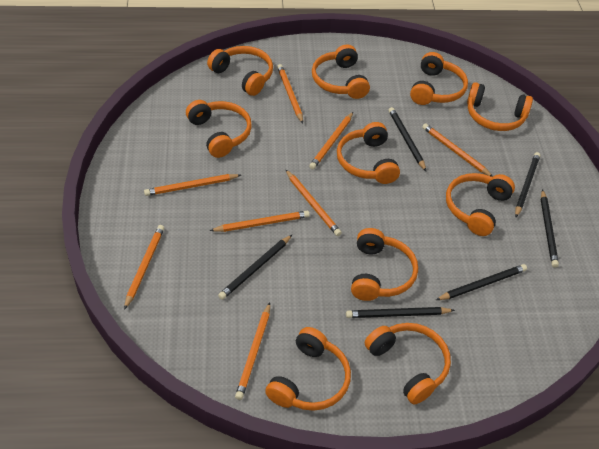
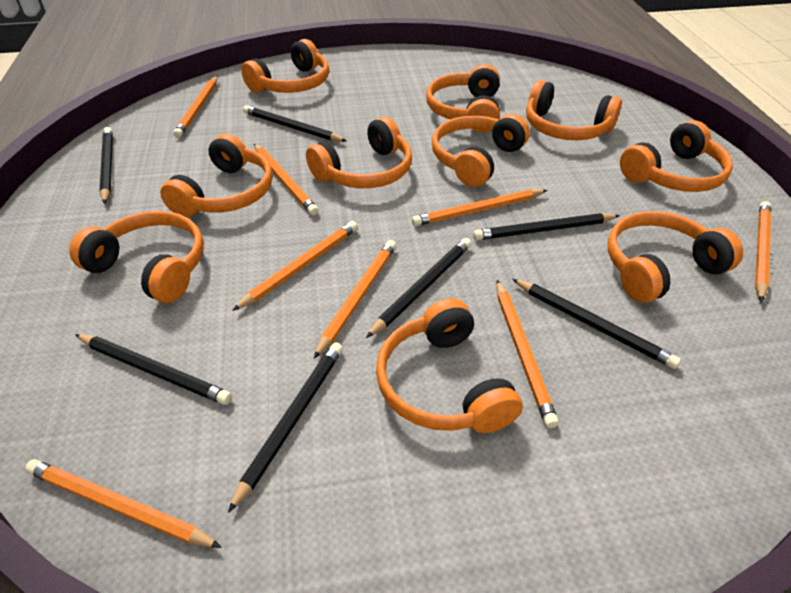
black pencil: 6 -> 7

